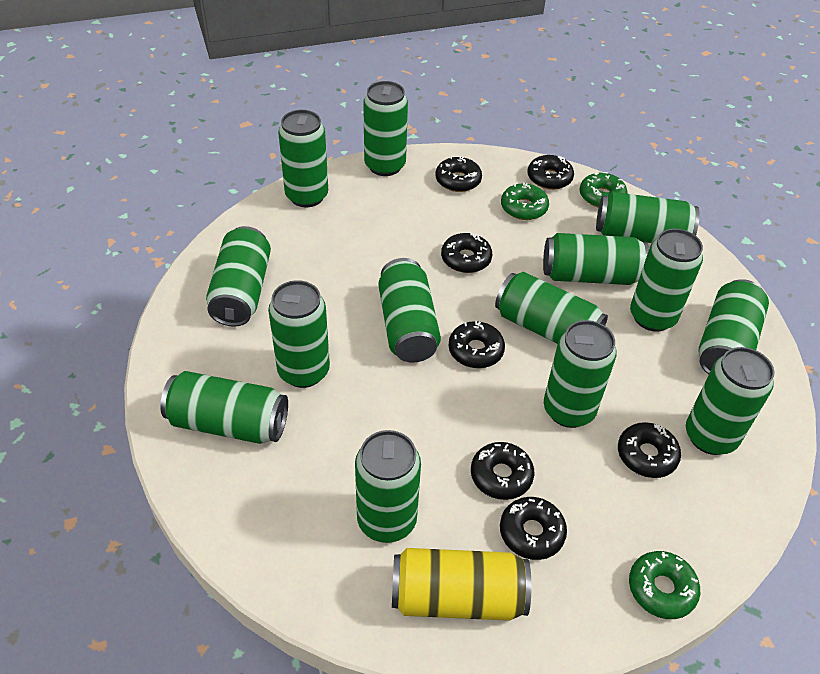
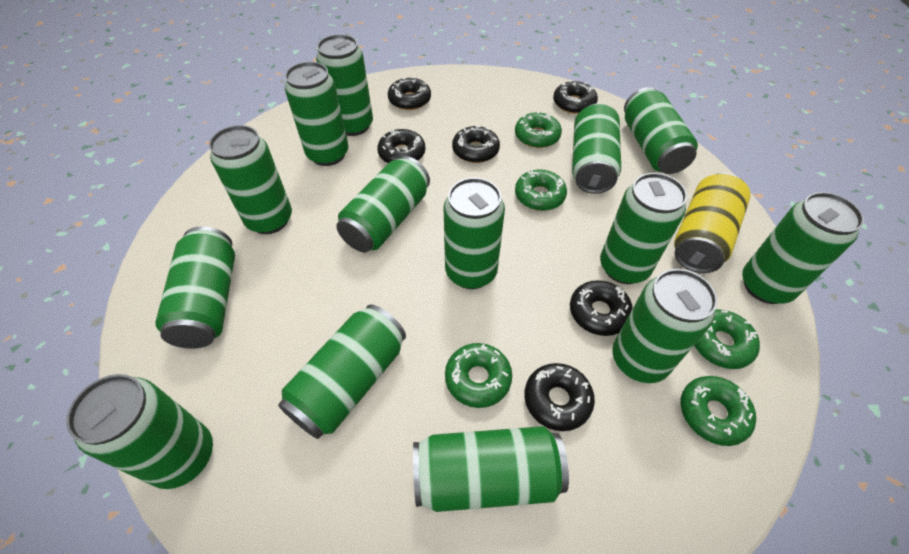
black donut: 7 -> 6
green donut: 3 -> 5

